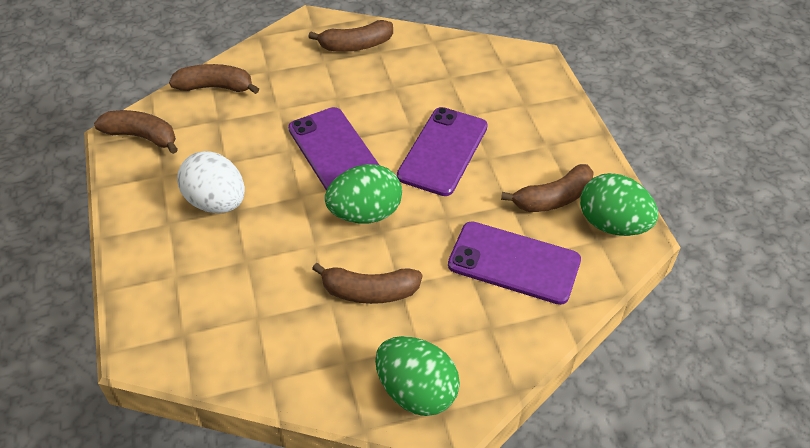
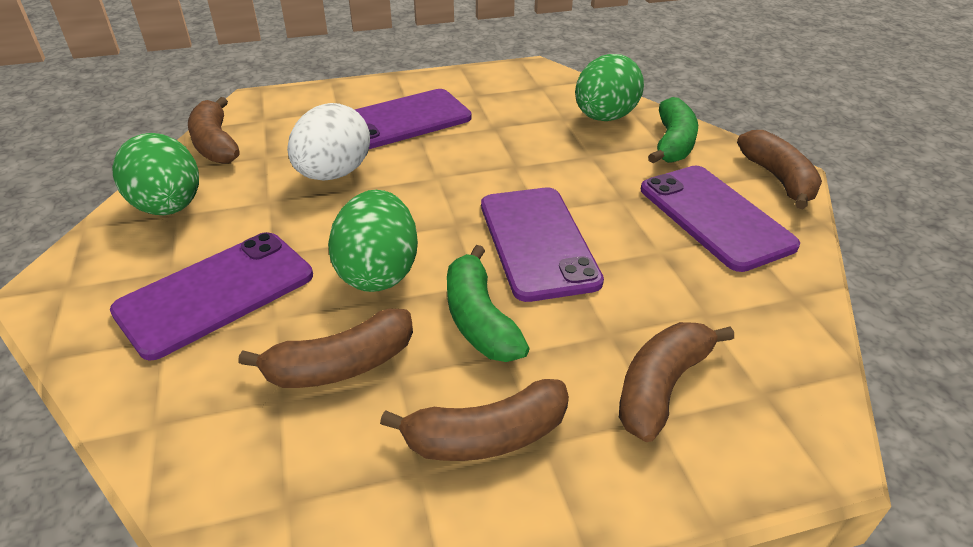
green banana: 0 -> 2
purple phone: 3 -> 4

